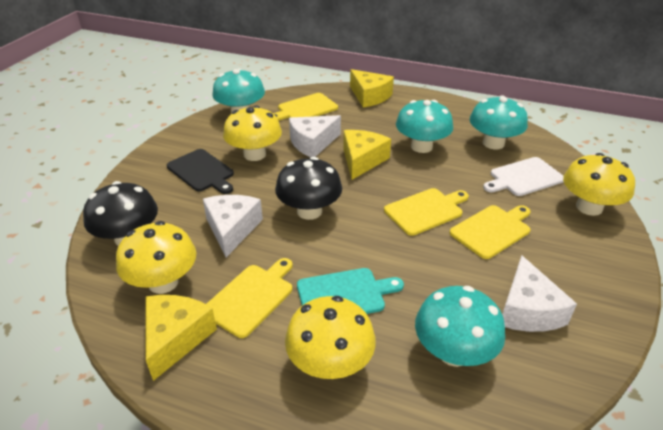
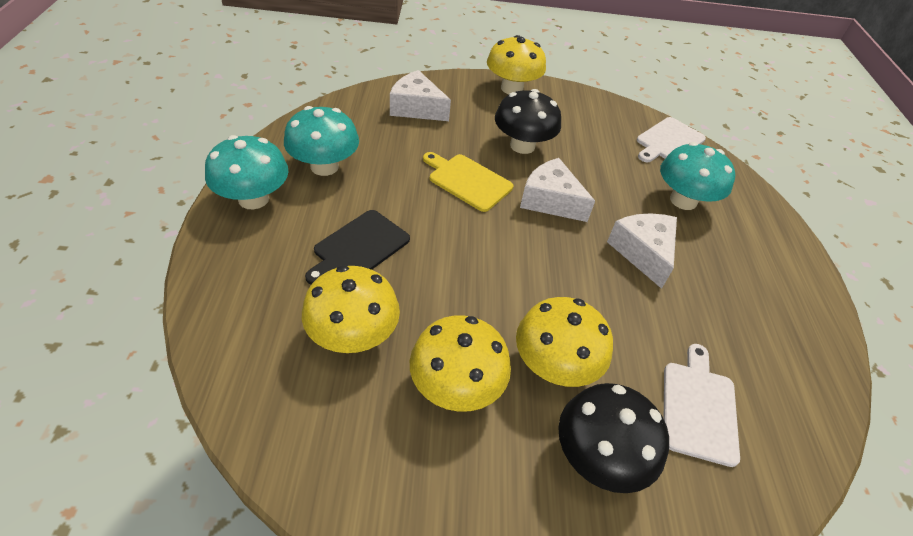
turquoise cutting board: 1 -> 0
turquoise mushroom: 4 -> 3
white cutting board: 1 -> 2
yellow cheese: 3 -> 0
yellow cutting board: 4 -> 1

